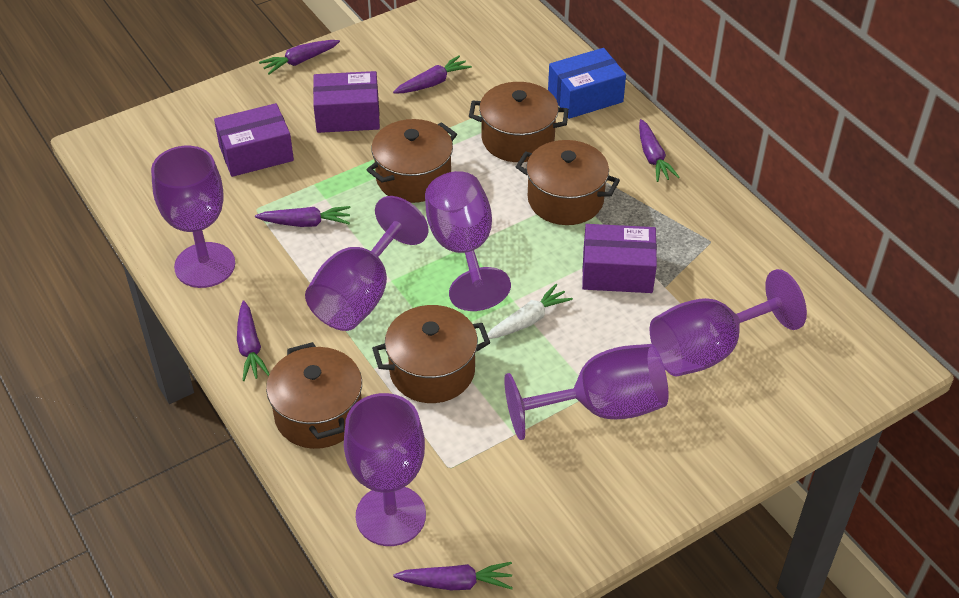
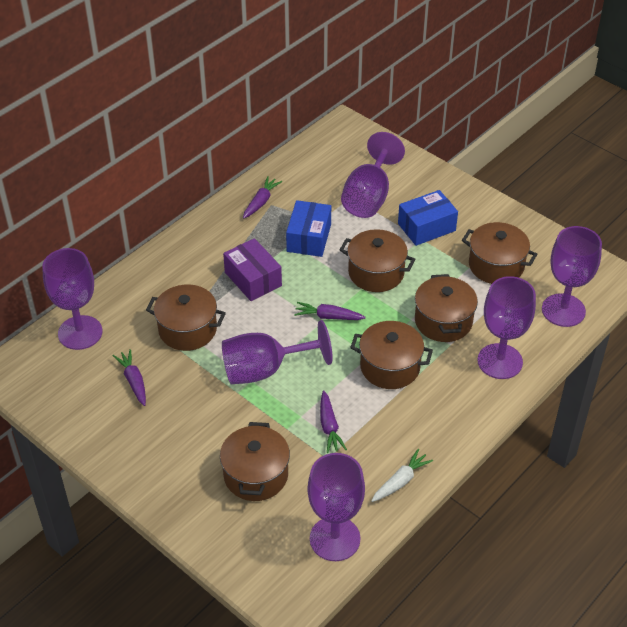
blue box: 1 -> 2
brown pot: 5 -> 6
purple box: 3 -> 1
purple carrot: 6 -> 4

